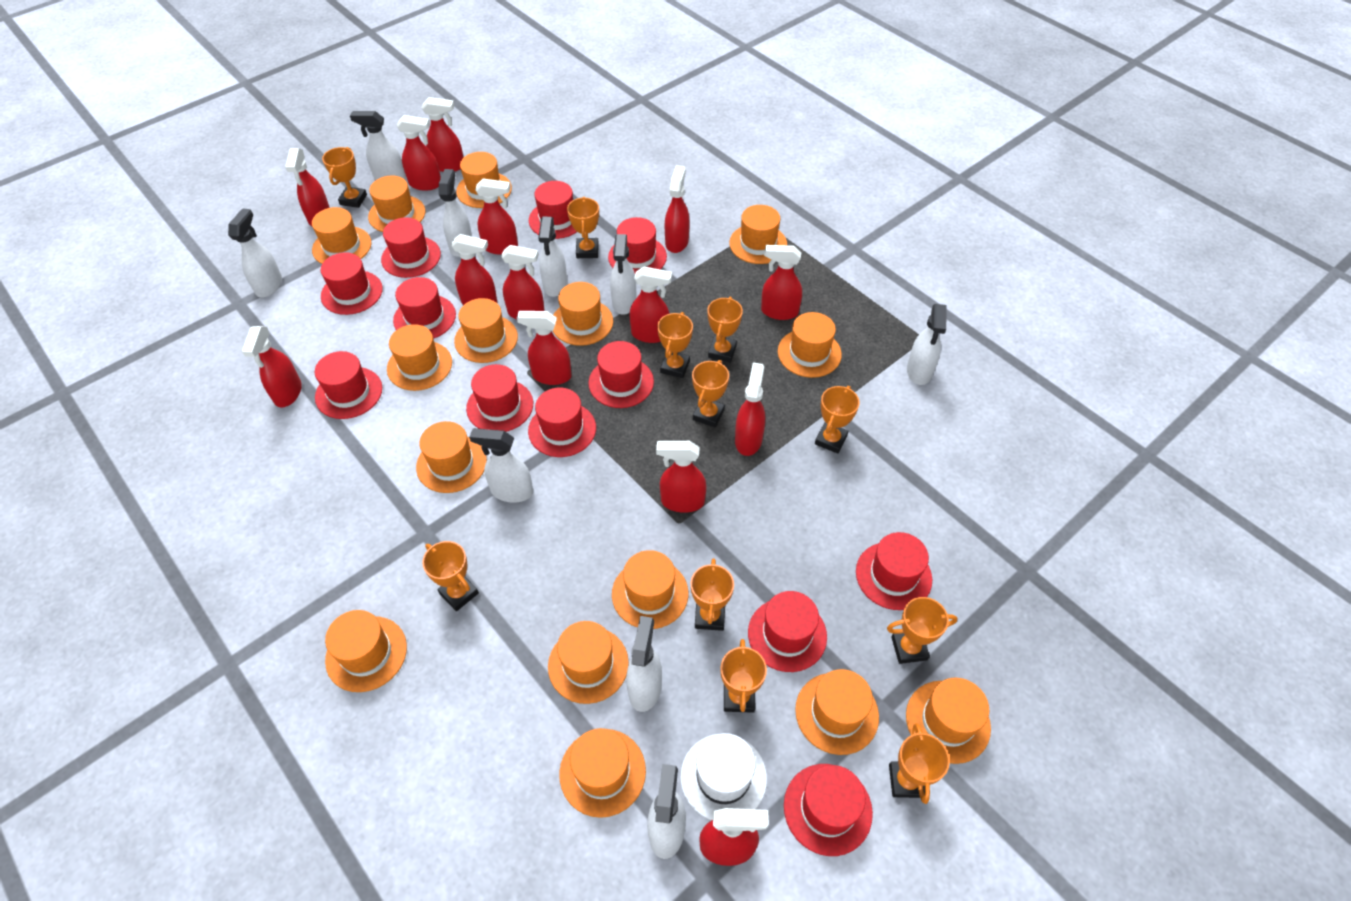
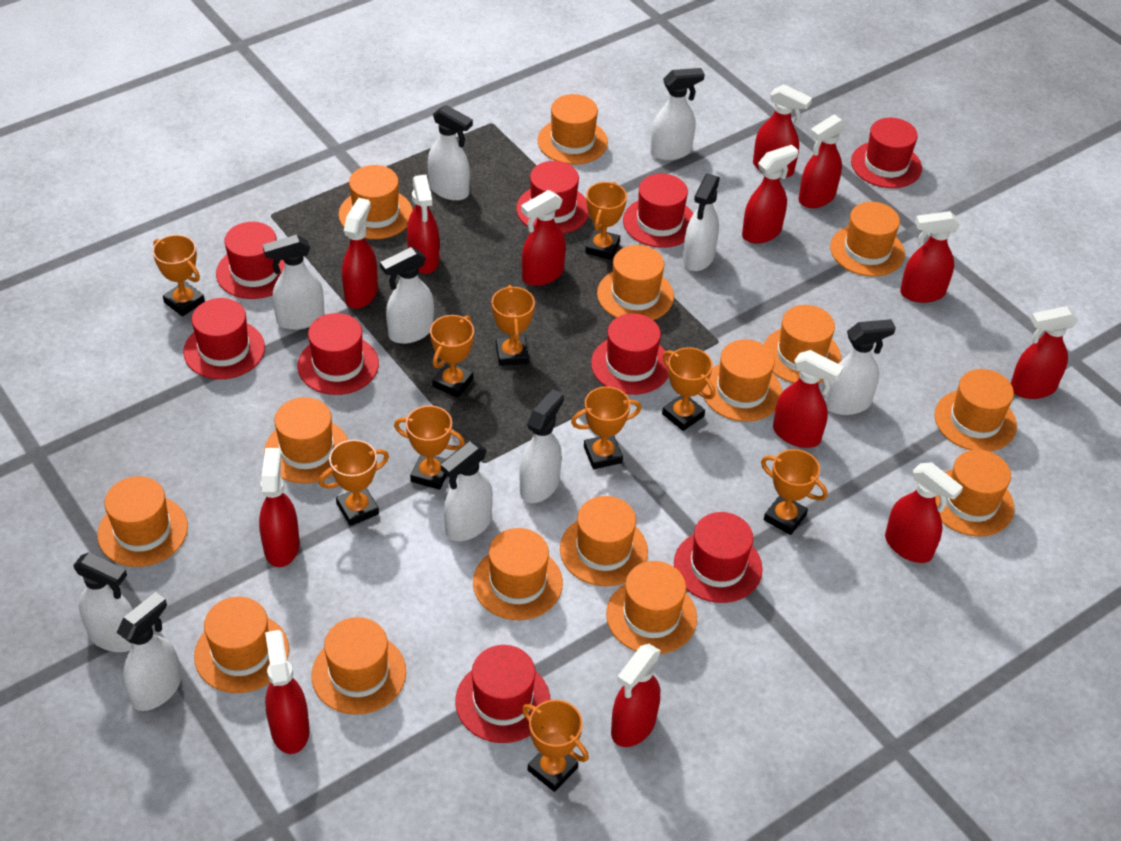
orange trophy: 11 -> 10
red hat: 12 -> 9
red spray bottle: 14 -> 13
white hat: 1 -> 0
white spray bottle: 9 -> 10

